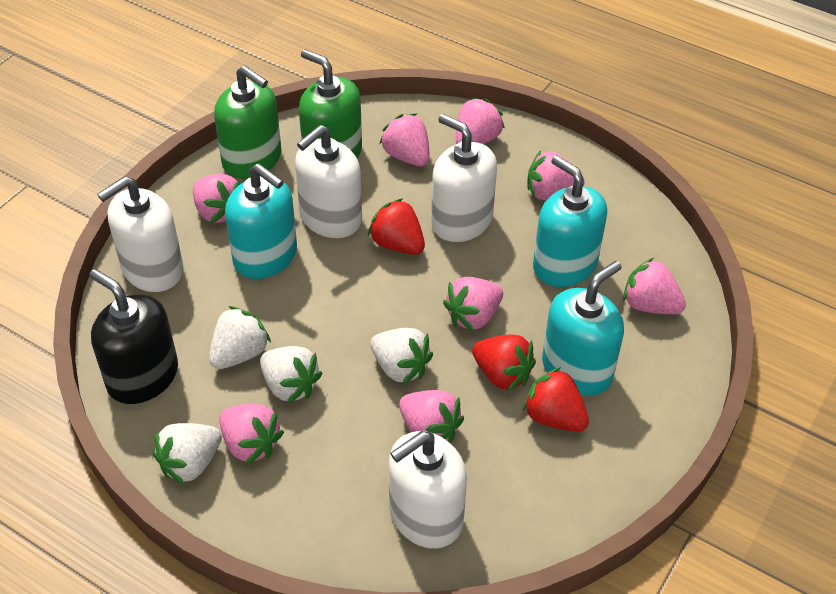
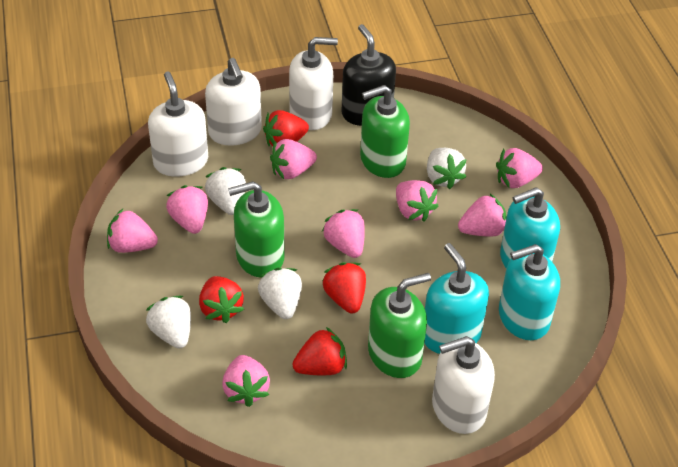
green soap dispenser: 2 -> 3
red strawberry: 3 -> 4

